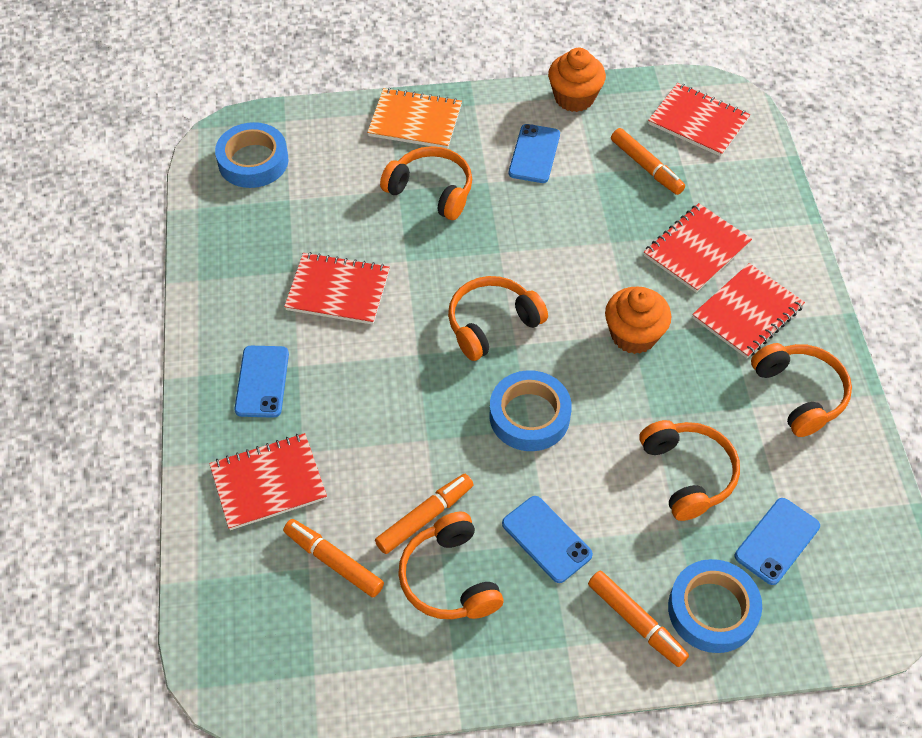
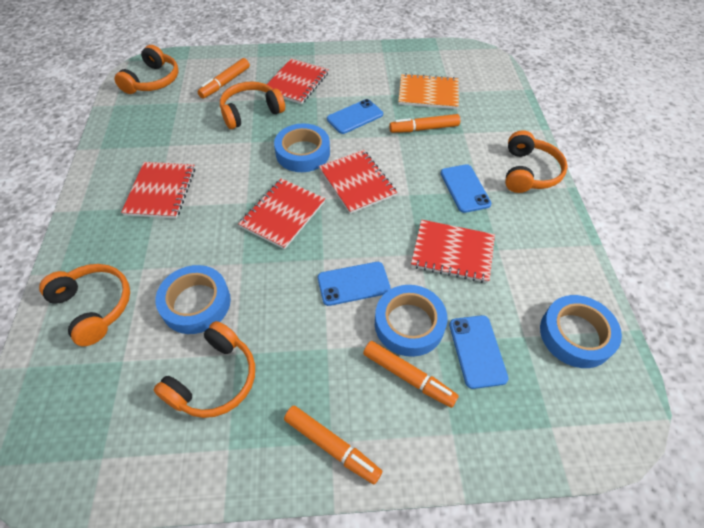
blue tape: 3 -> 4
orange cupcake: 2 -> 0

